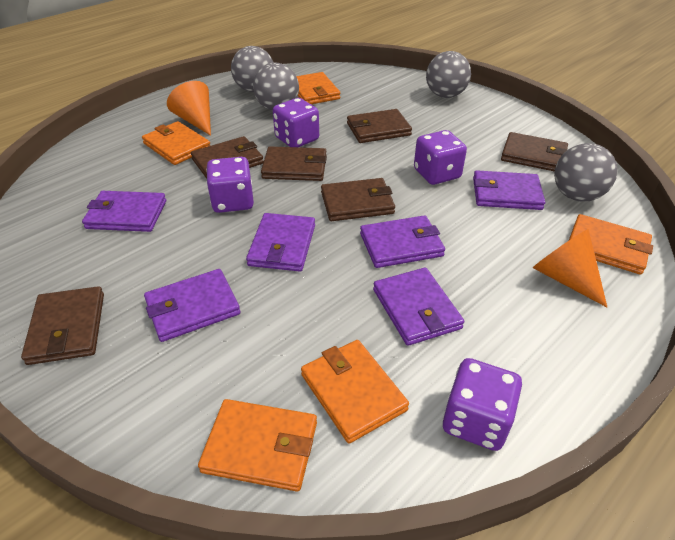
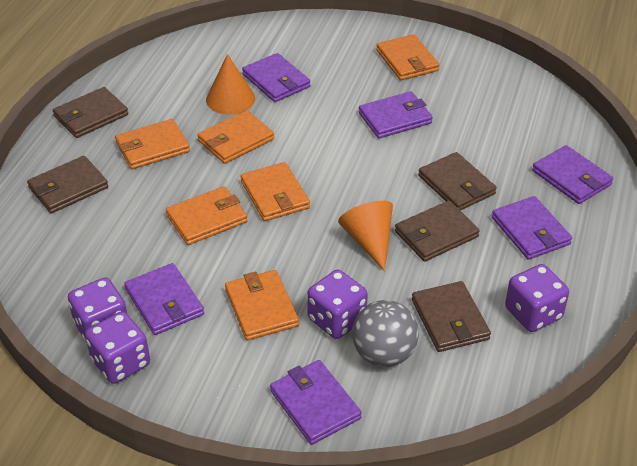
brown wallet: 6 -> 5
grey ball: 4 -> 1
orange wallet: 5 -> 6

